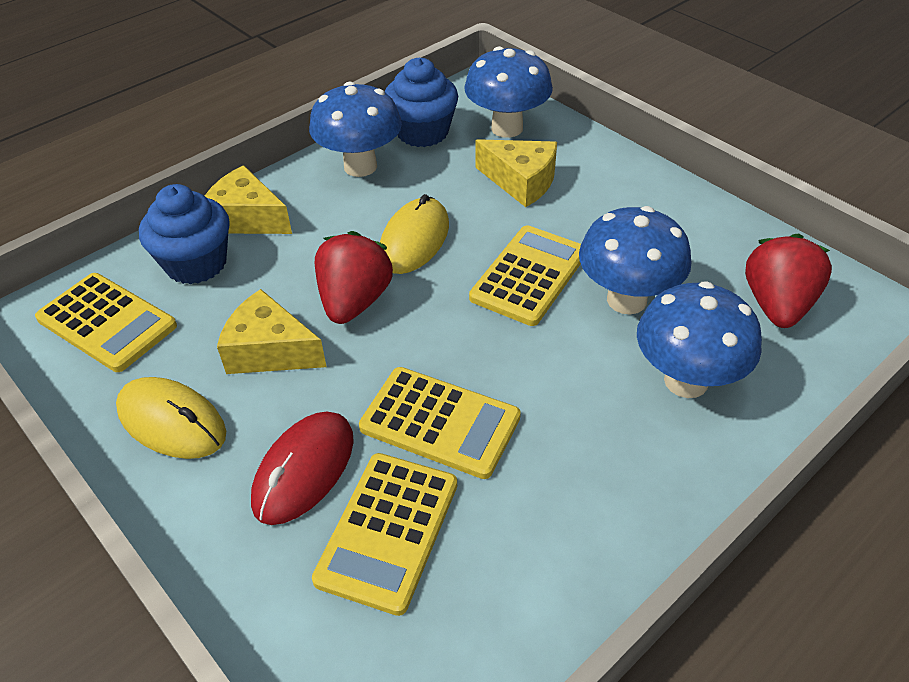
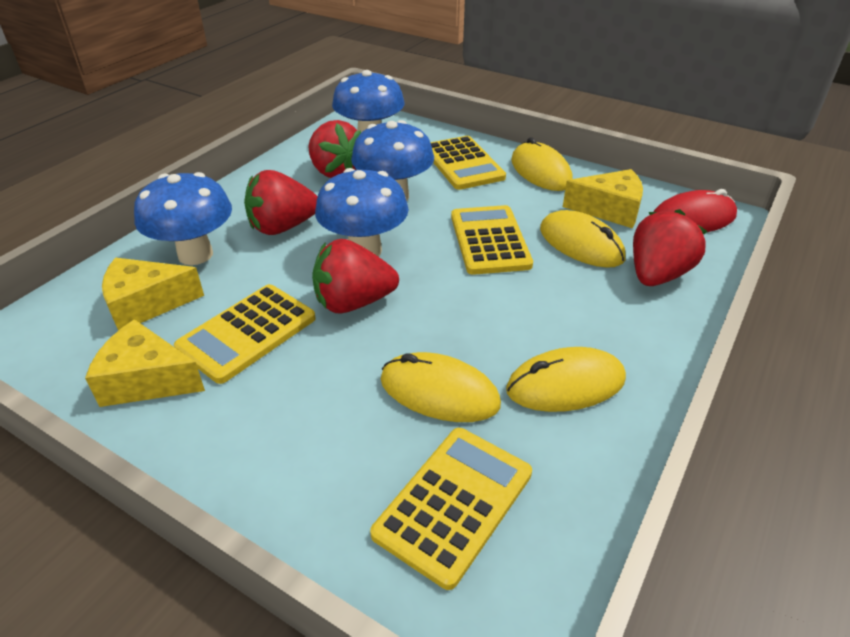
blue cupcake: 2 -> 0
red strawberry: 2 -> 4
yellow mouse: 2 -> 4

